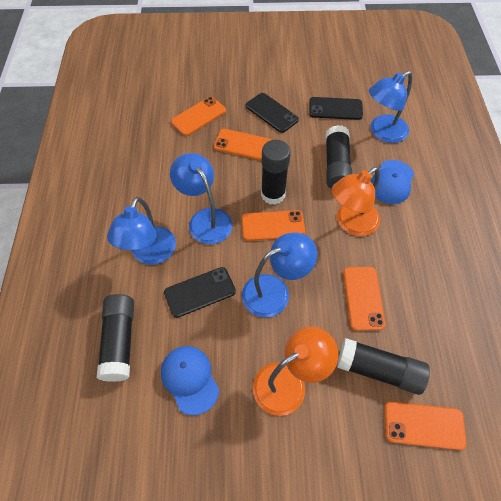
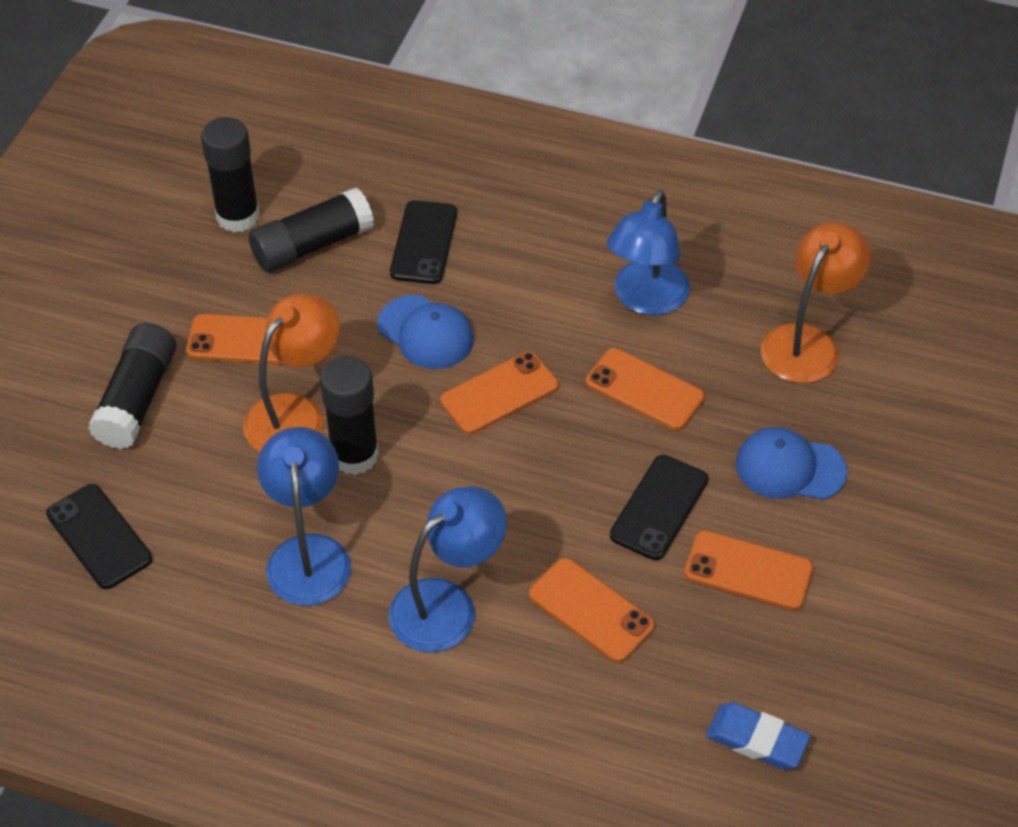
blue eraser: 0 -> 1
blue lamp: 4 -> 3

